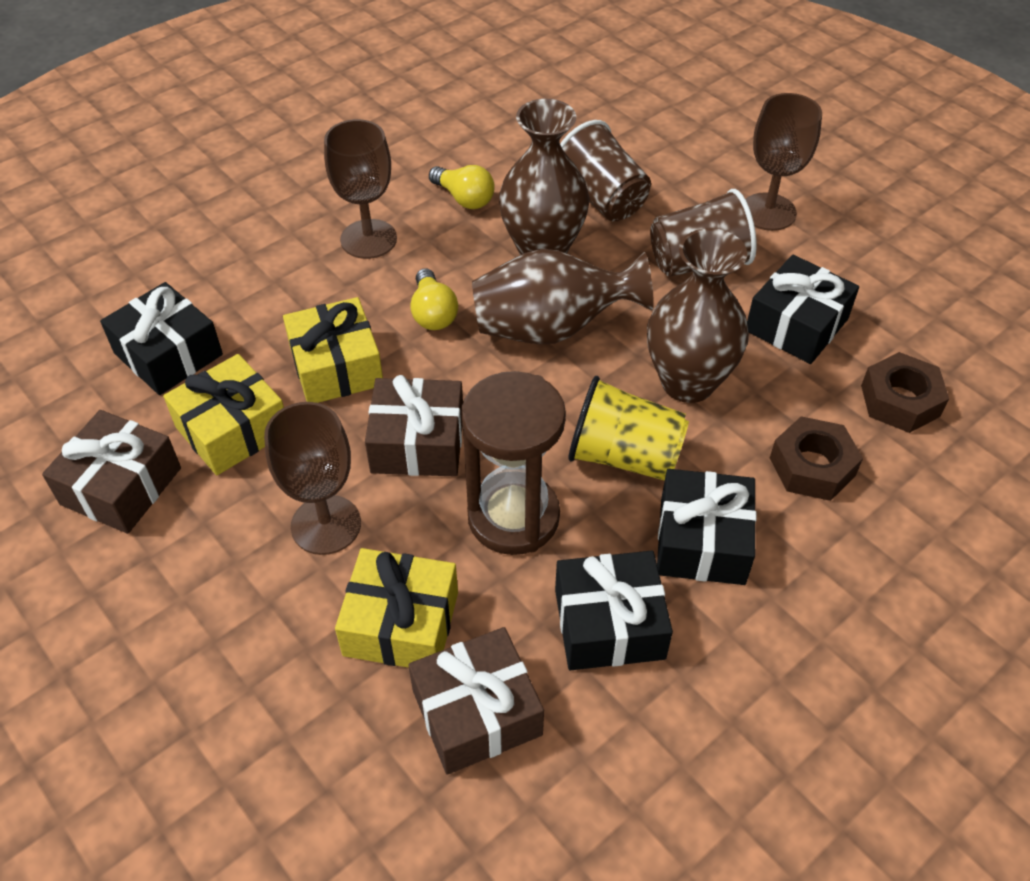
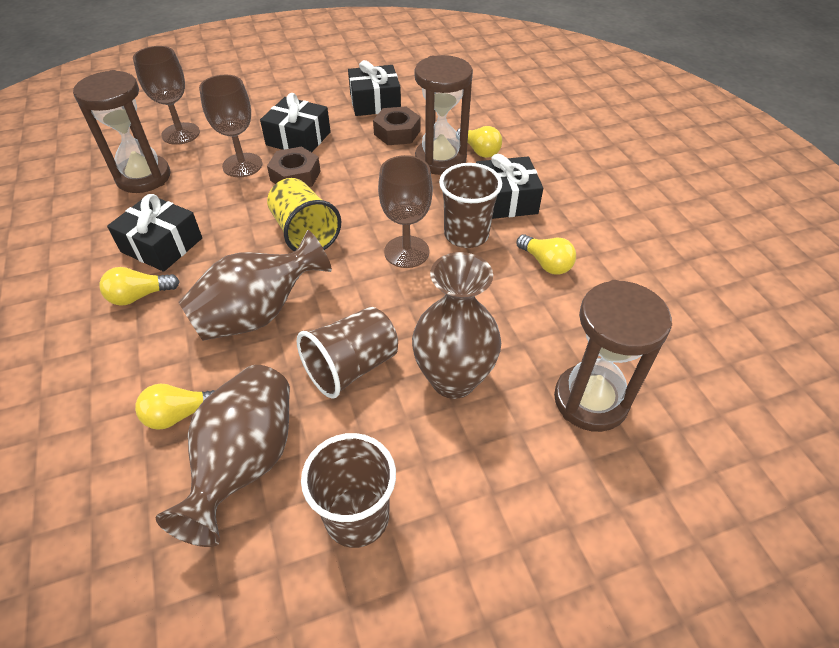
brown cup: 2 -> 3
brown gift: 3 -> 0
brown hourglass: 1 -> 3
yellow gift: 3 -> 0
yellow light bulb: 2 -> 4

